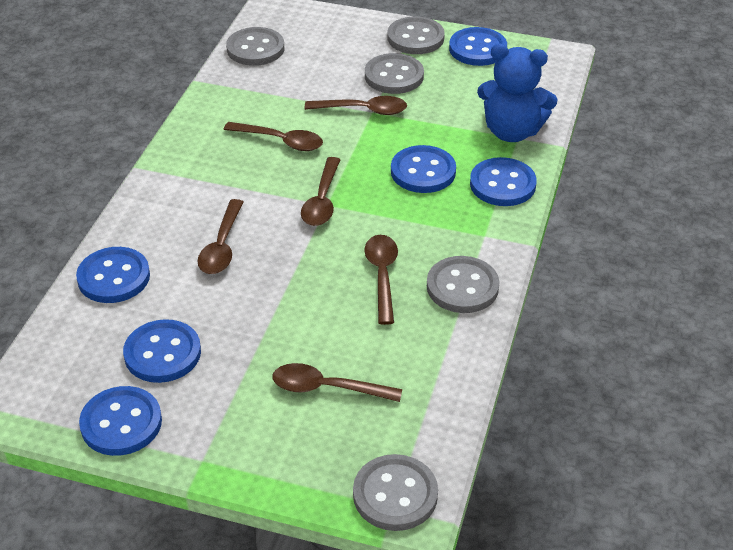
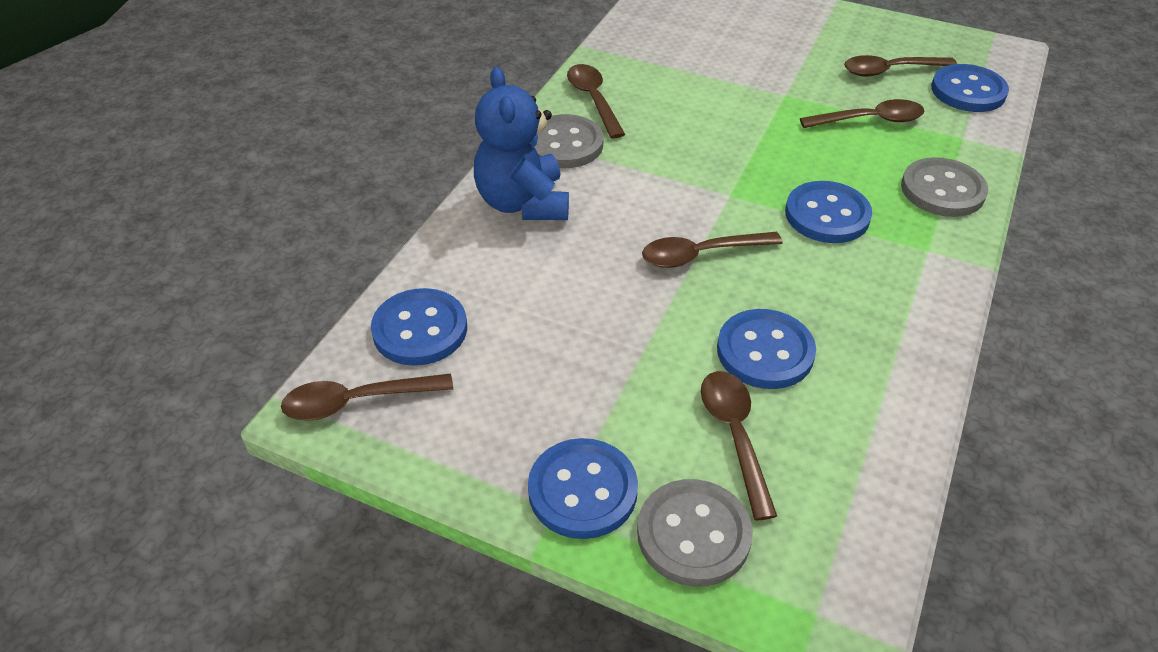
blue button: 6 -> 5
grey button: 5 -> 3

